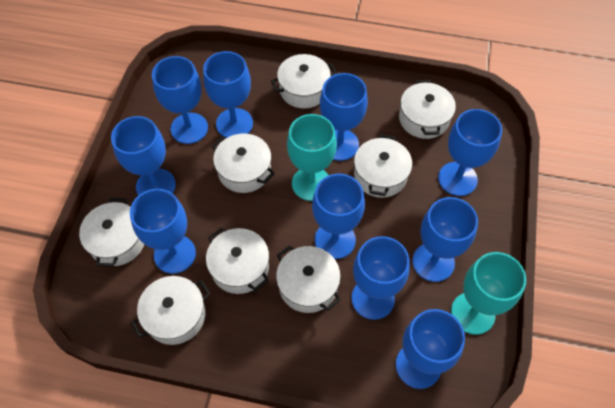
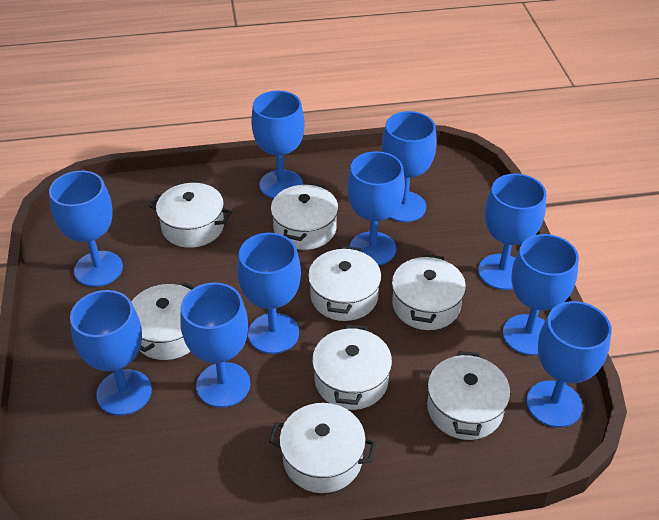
turquoise goblet: 2 -> 0

